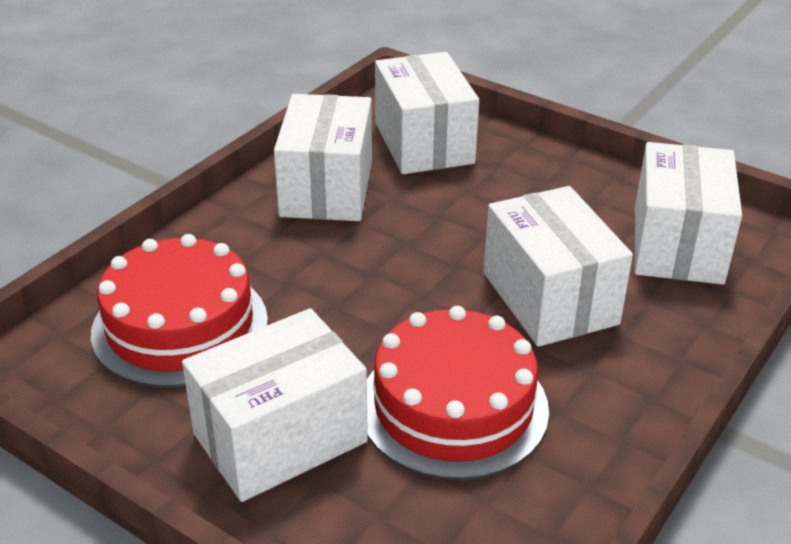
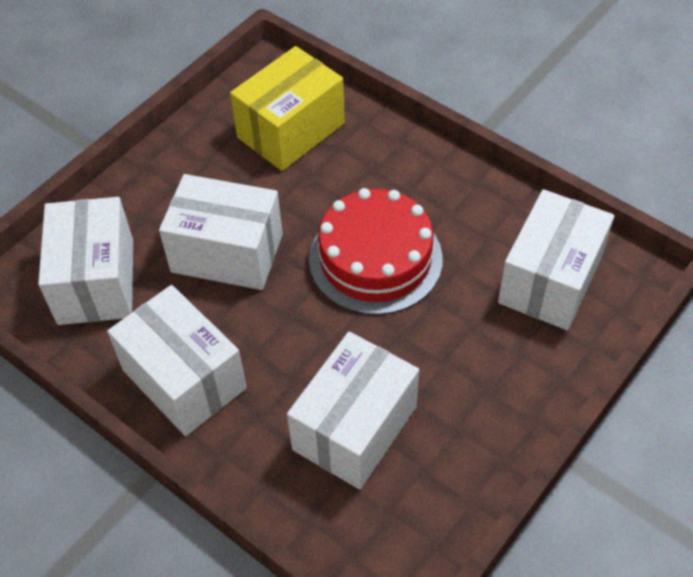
red cake: 2 -> 1
yellow box: 0 -> 1

